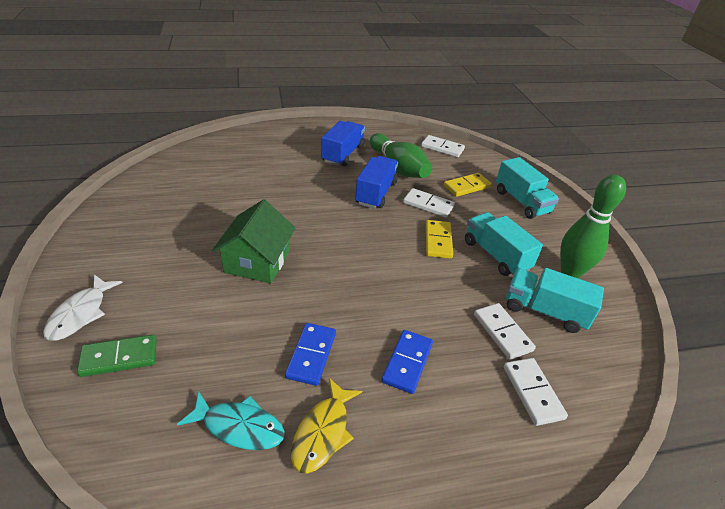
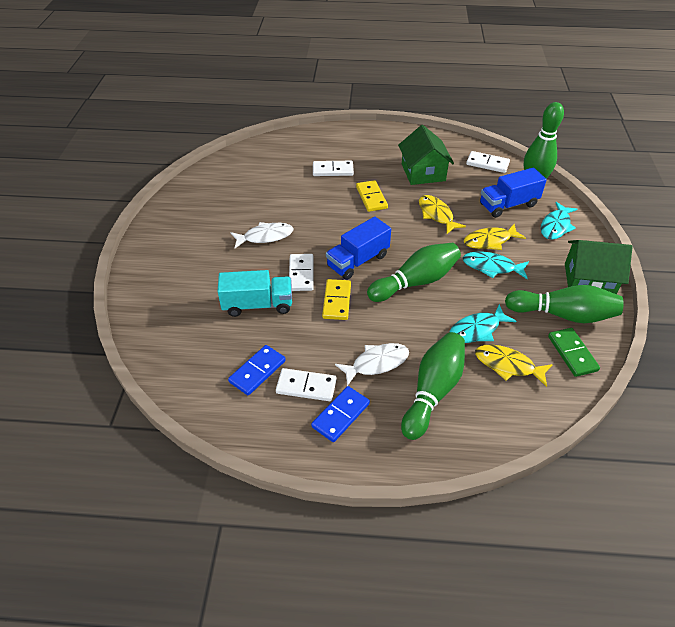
green bowling pin: 2 -> 4
green house: 1 -> 2
turquoise fish: 1 -> 3
turquoise truck: 3 -> 1
white fish: 1 -> 2
yellow fish: 1 -> 3

